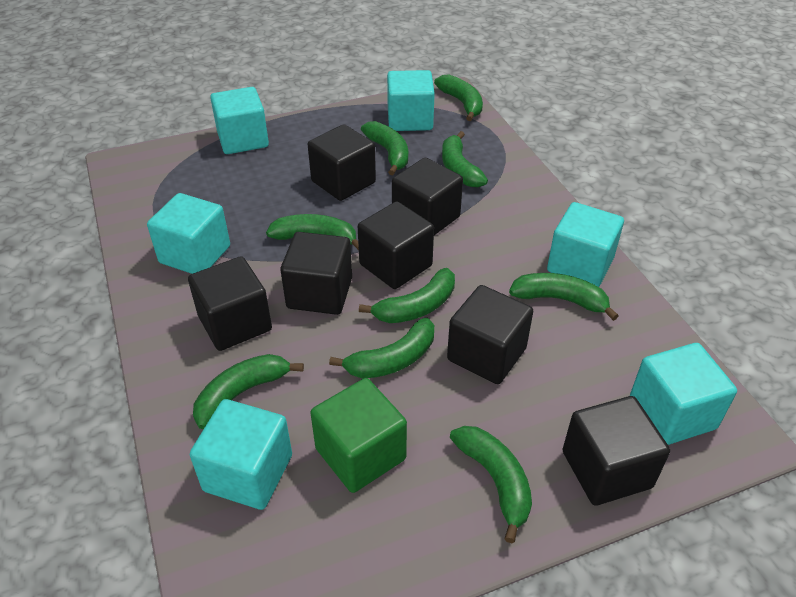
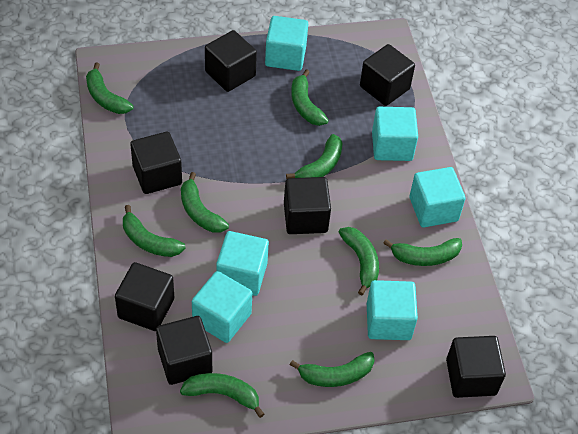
green cube: 1 -> 0

